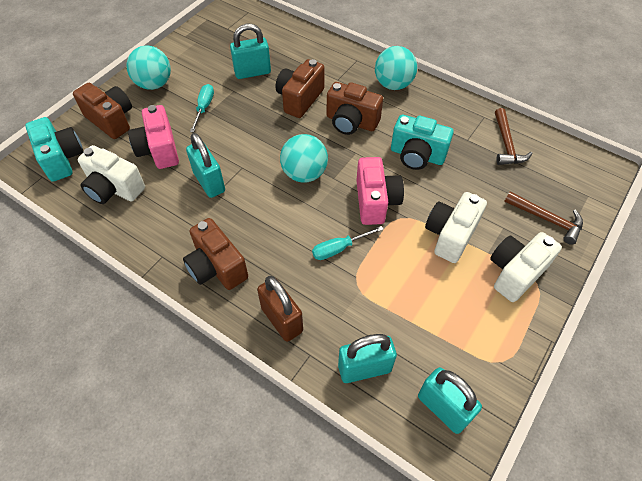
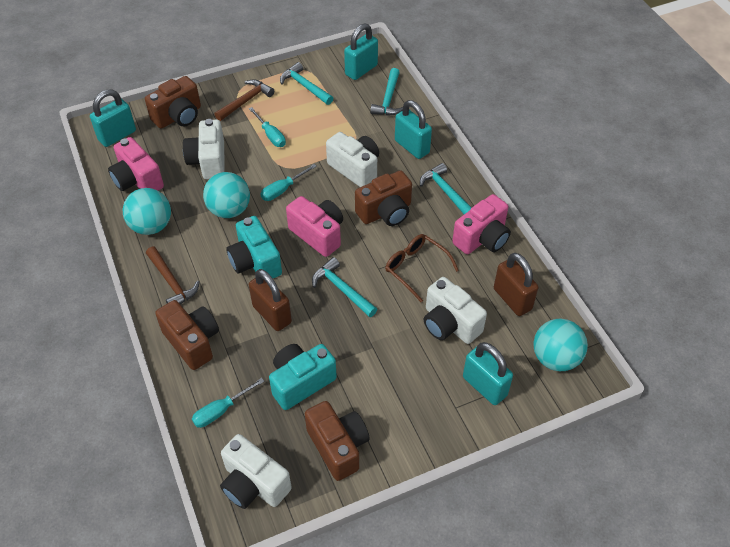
brown glasses: 0 -> 1
brown padlock: 1 -> 2
pink camera: 2 -> 3
turquoise hammer: 0 -> 4
turquoise screwdriver: 2 -> 3
white camera: 3 -> 4

